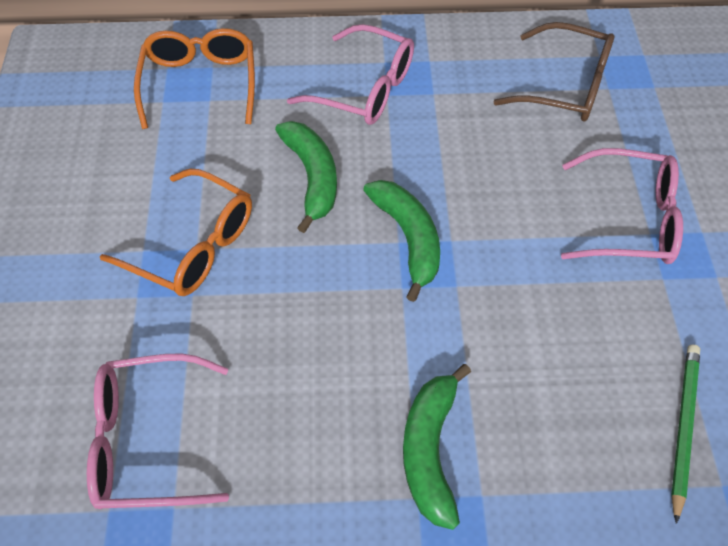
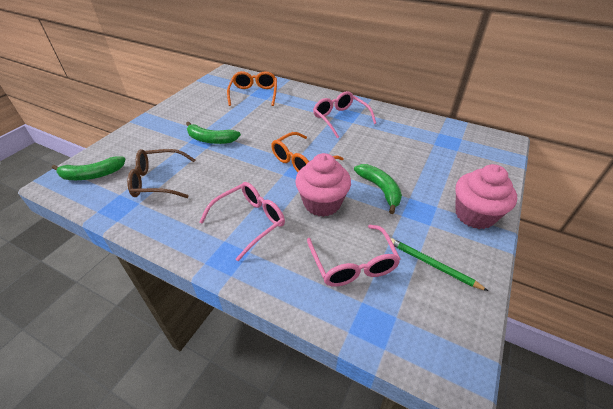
pink cupcake: 0 -> 2

